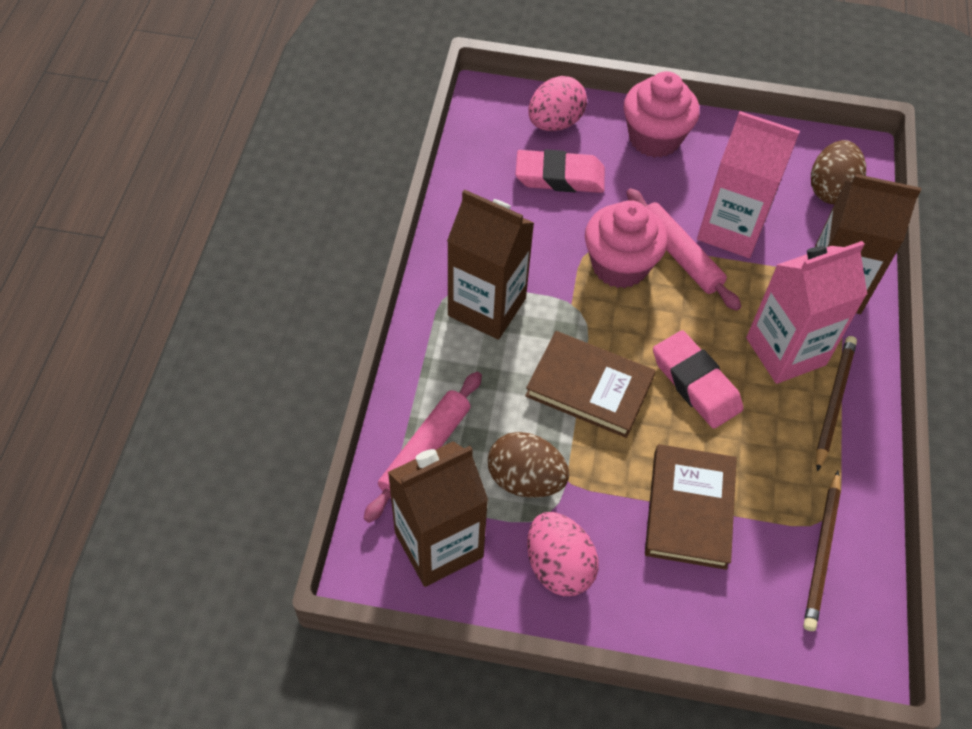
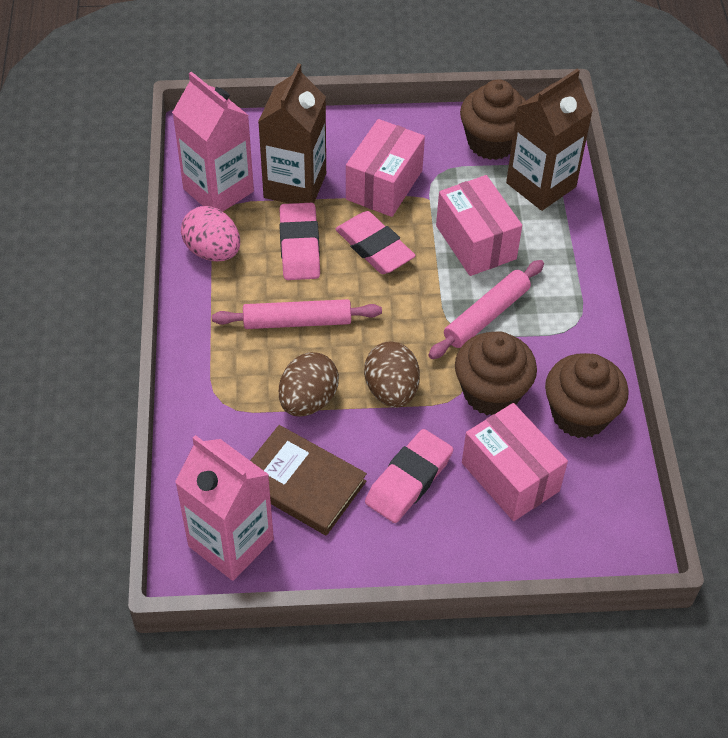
brown book: 2 -> 1
brown carton: 3 -> 2
brown cupcake: 0 -> 3
brown pencil: 2 -> 0
pink box: 0 -> 3
pink cupcake: 2 -> 0
pink egg: 2 -> 1
pink eraser: 2 -> 3

